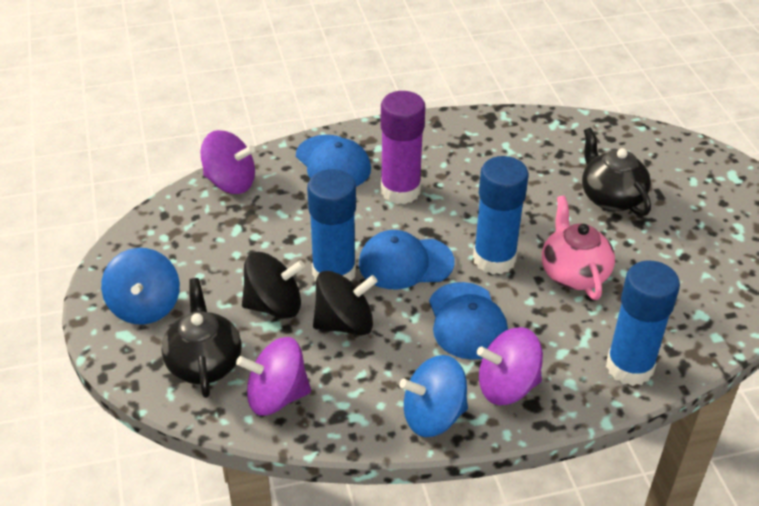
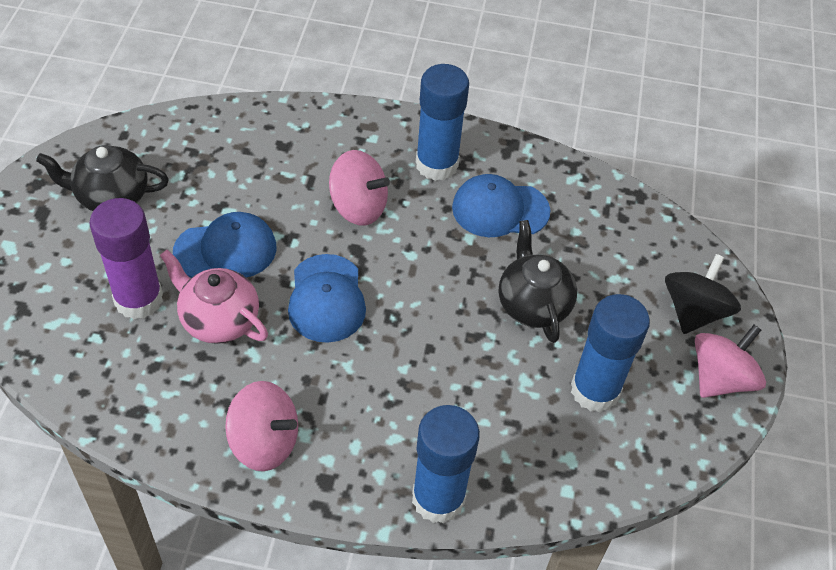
black spinning top: 2 -> 1
blue spinning top: 2 -> 0
pink spinning top: 0 -> 3
purple spinning top: 3 -> 0

